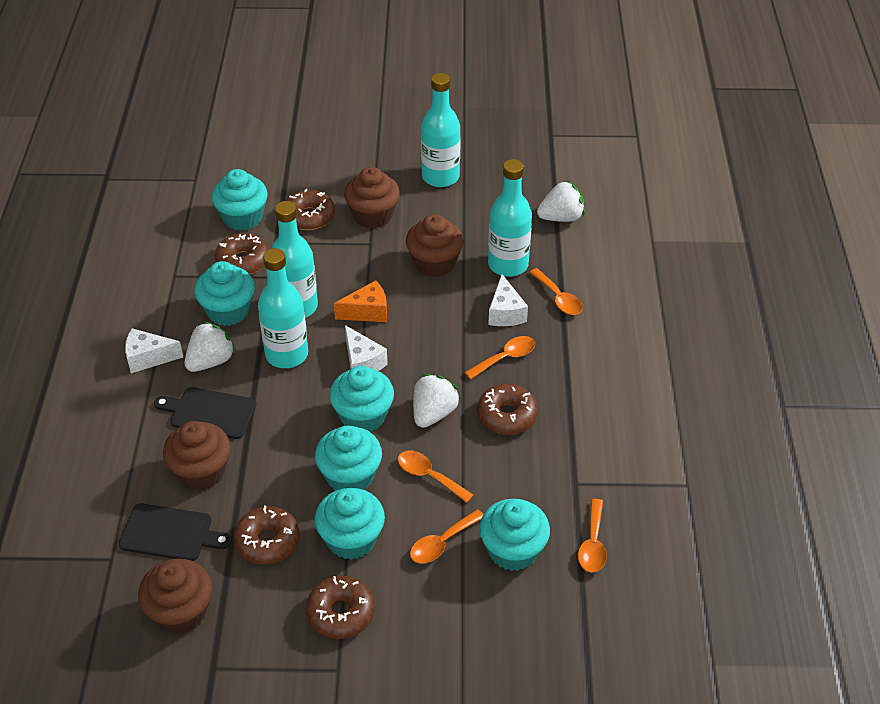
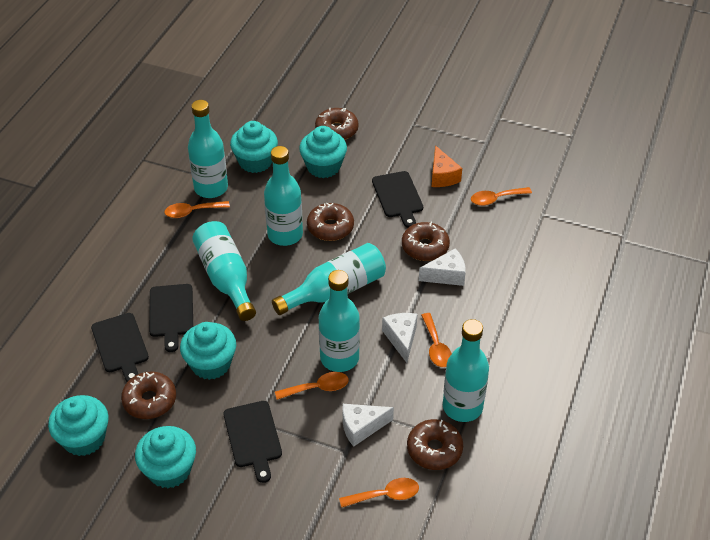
black cutting board: 2 -> 4
brown cupcake: 4 -> 0
turquoise bottle: 4 -> 6
turquoise cupcake: 6 -> 5
white strawberry: 3 -> 0

